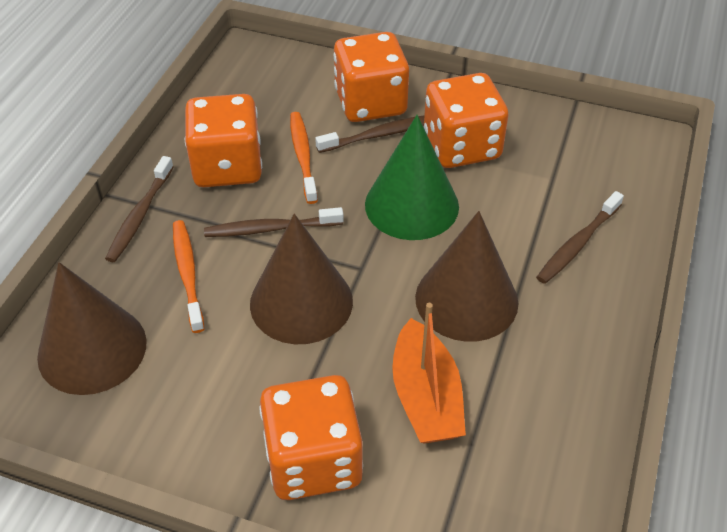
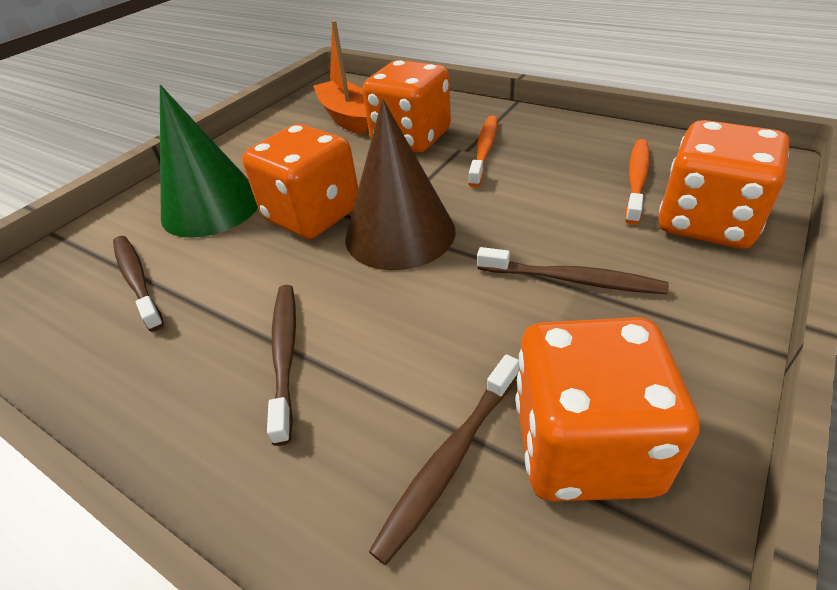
brown cone: 3 -> 1

